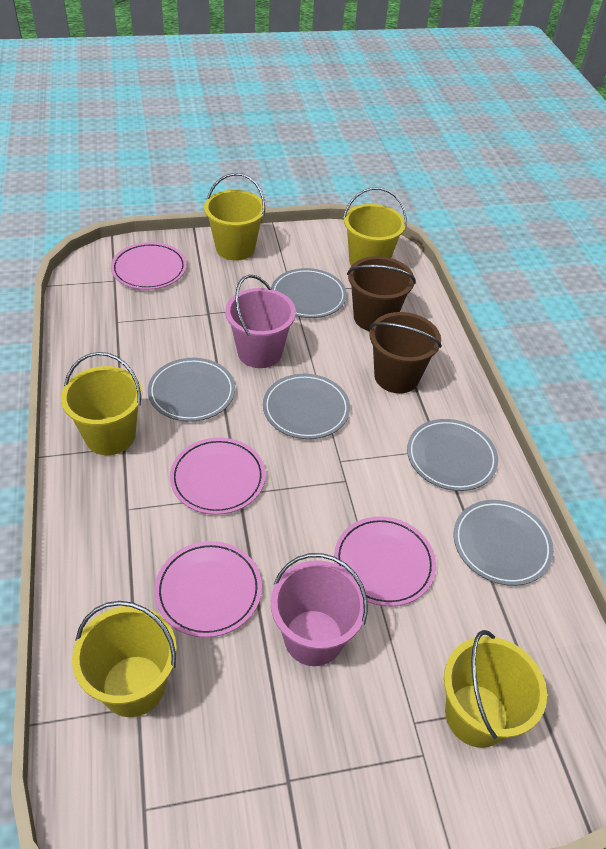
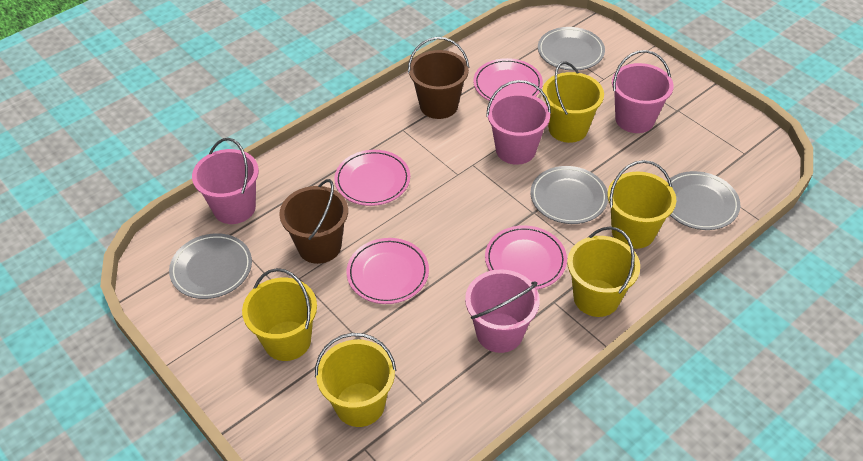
grey plate: 5 -> 4
pink bucket: 2 -> 4

